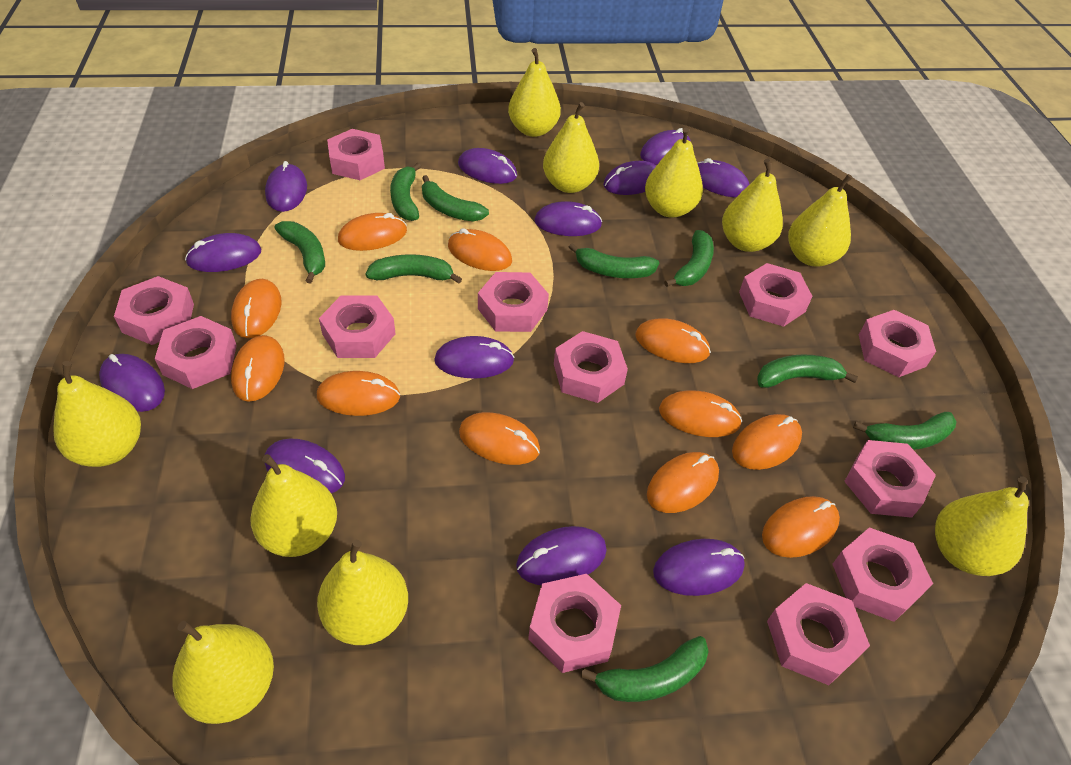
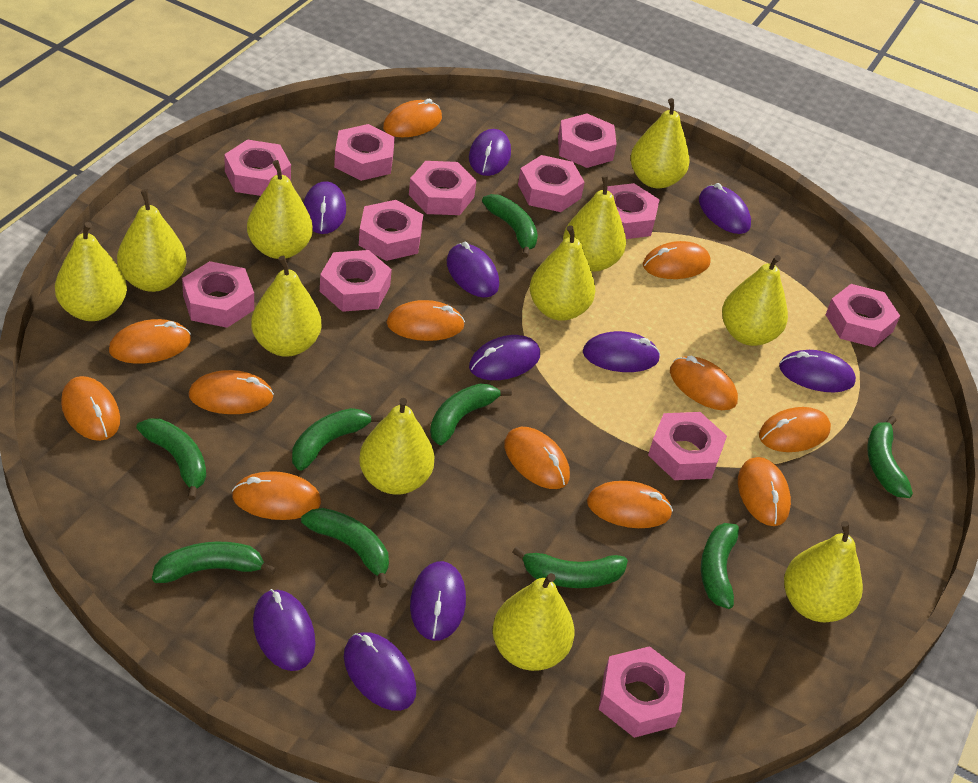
orange mouse: 11 -> 12
purple mouse: 12 -> 10
yellow pear: 10 -> 11

